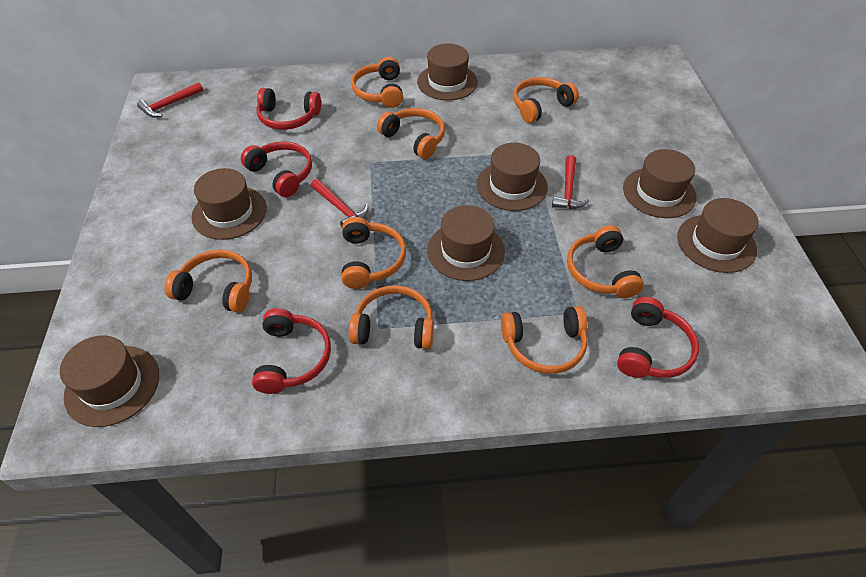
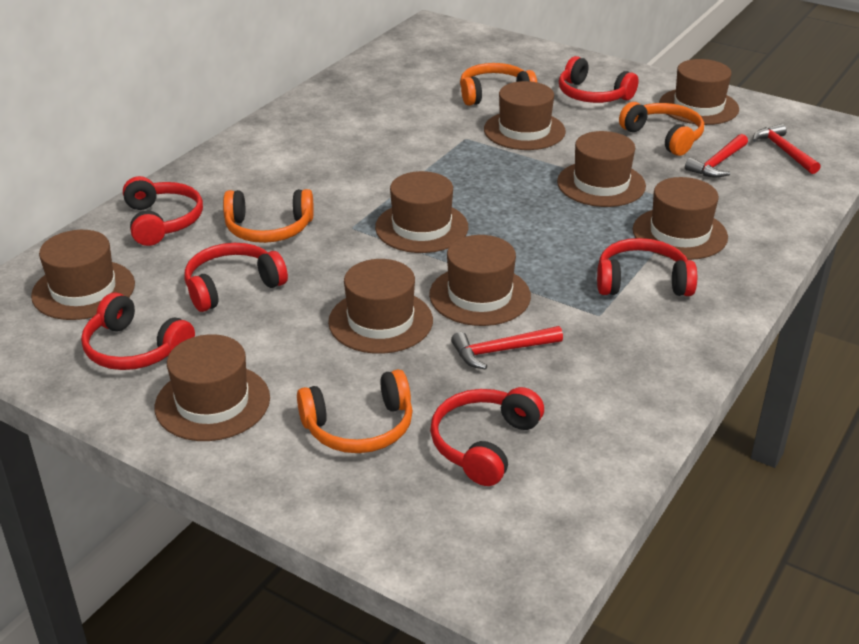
brown hat: 7 -> 9
orange headphones: 8 -> 4
red headphones: 4 -> 6

